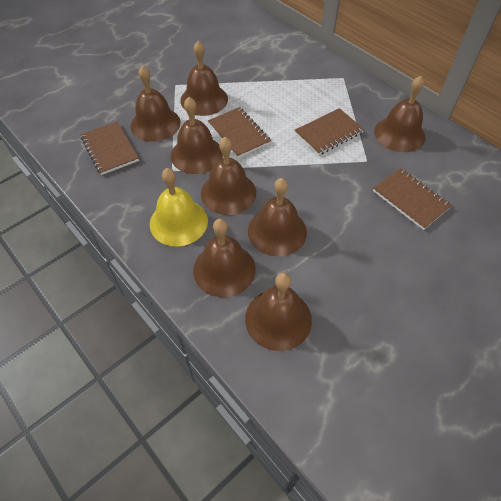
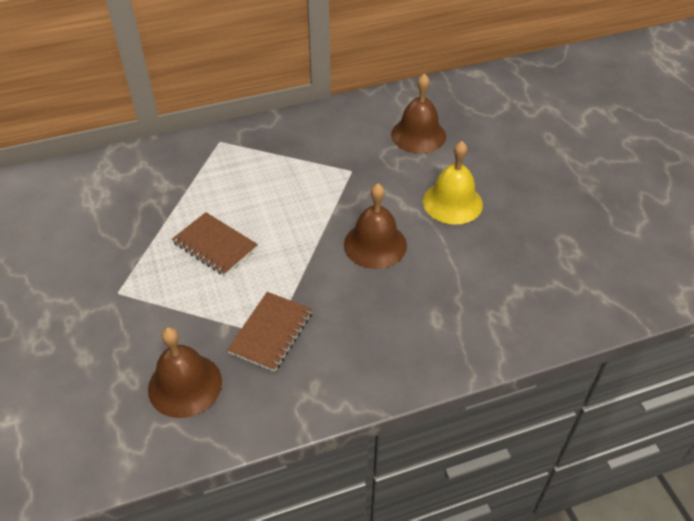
brown bell: 8 -> 3
brown notebook: 4 -> 2

